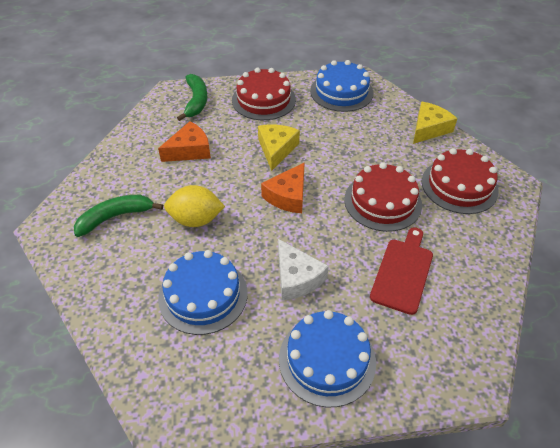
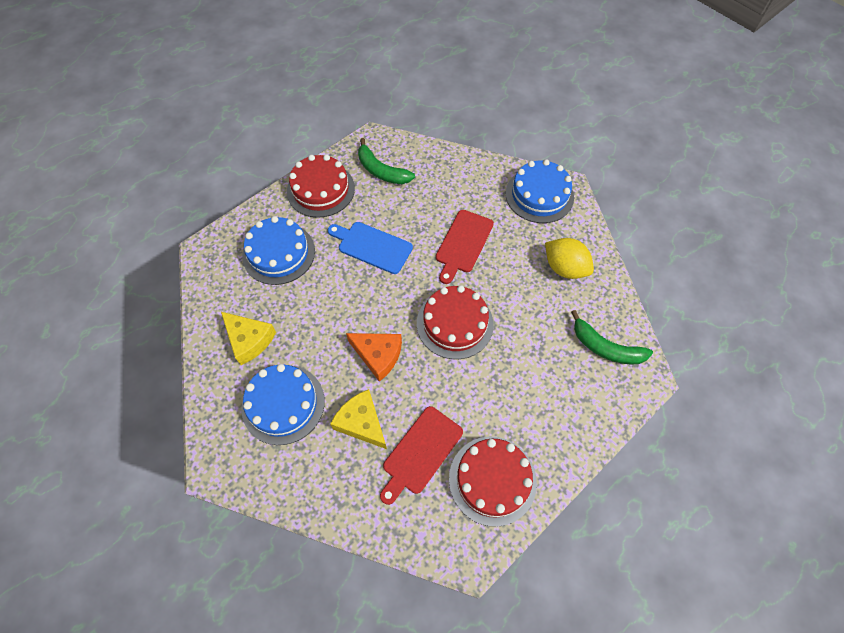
blue cutting board: 0 -> 1
orange cheese: 2 -> 1
red cutting board: 1 -> 2
white cheese: 1 -> 0

